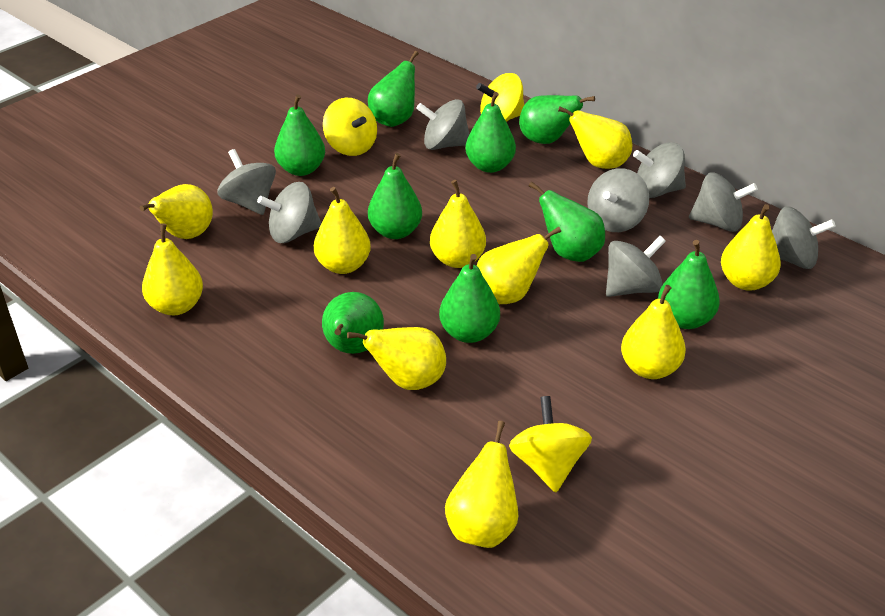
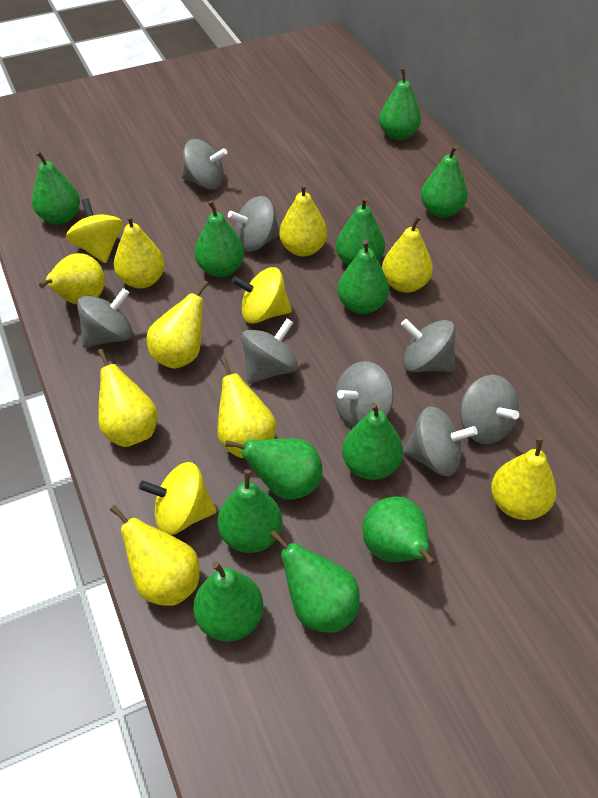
green pear: 9 -> 12
yellow pear: 10 -> 9

